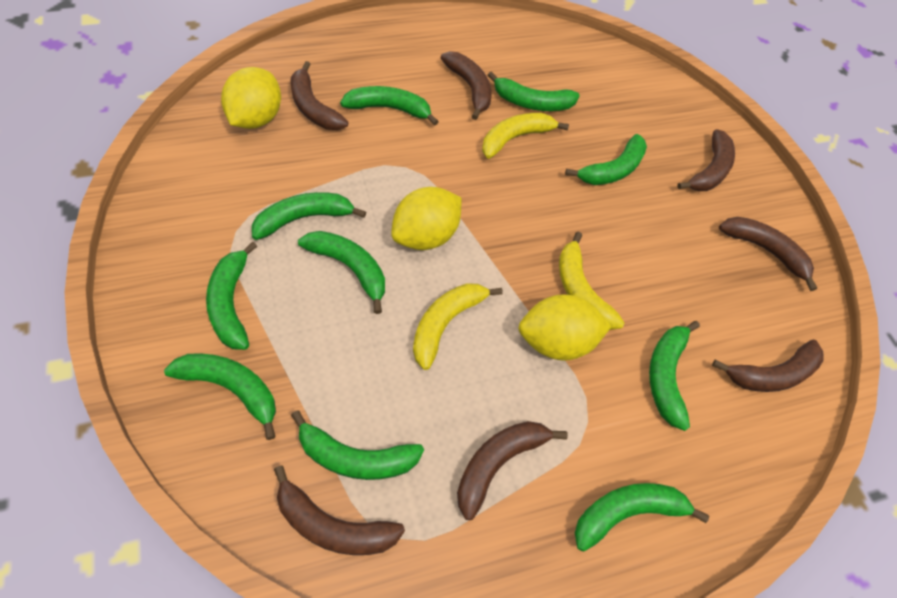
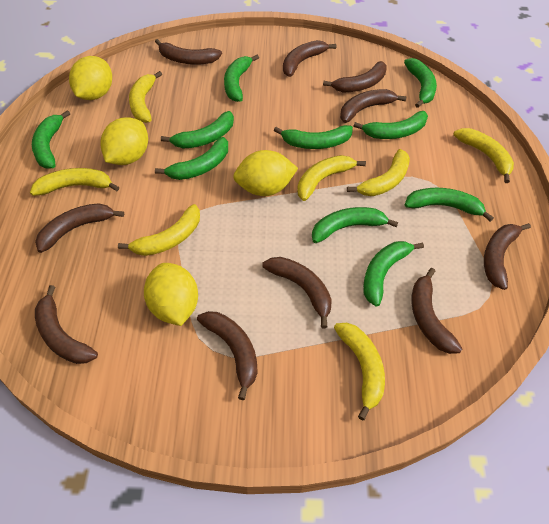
brown banana: 7 -> 10
yellow banana: 3 -> 7
yellow lemon: 3 -> 4

